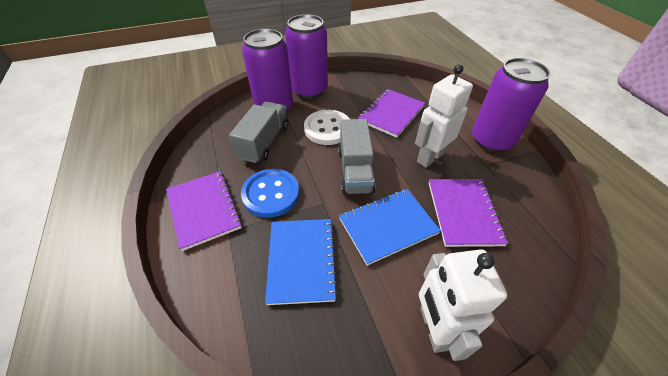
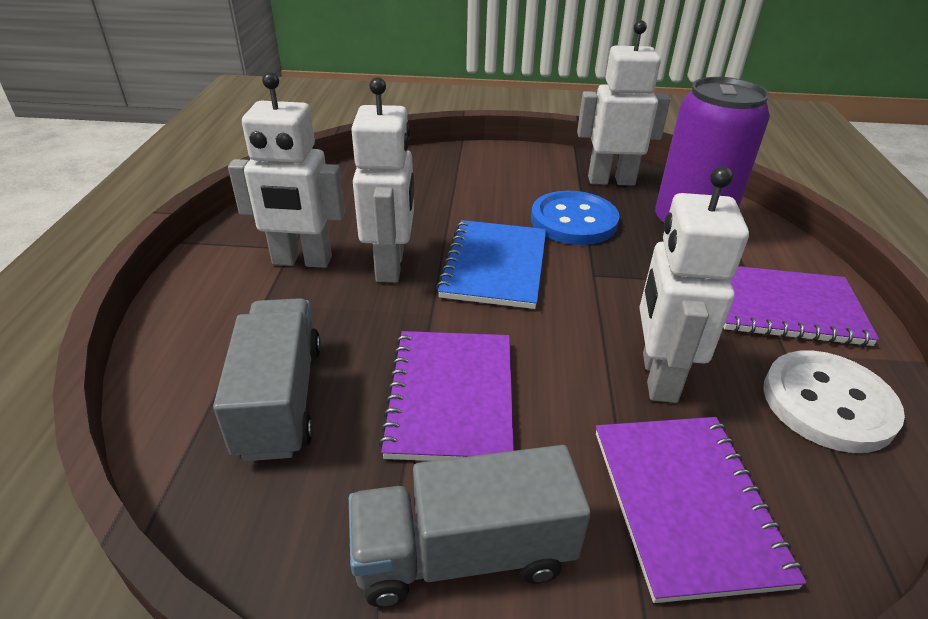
blue notebook: 2 -> 1
purple can: 3 -> 1
white robot: 2 -> 4

